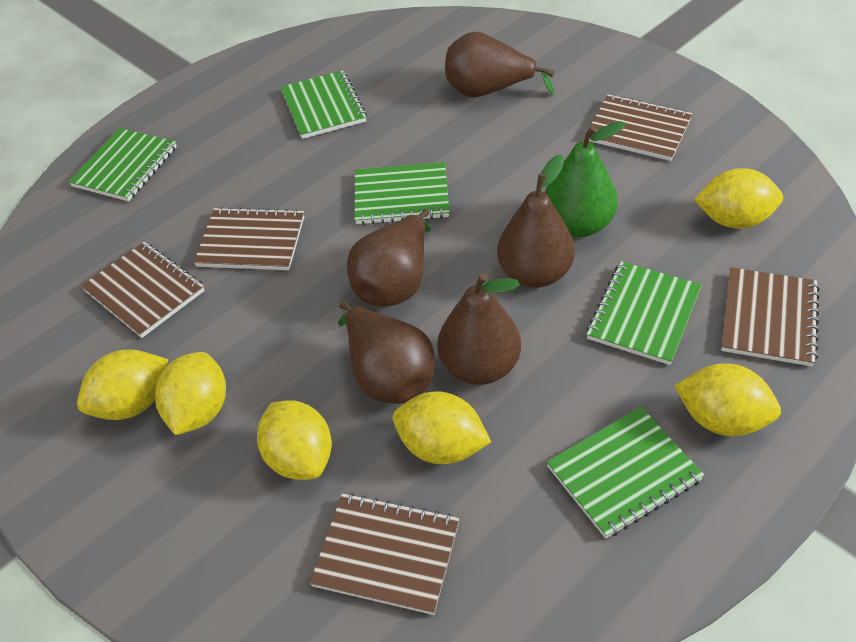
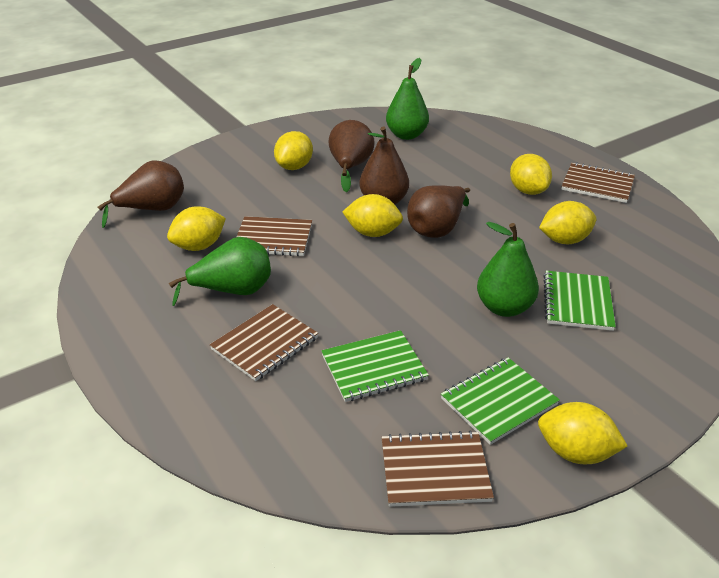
brown notebook: 5 -> 4
brown pear: 5 -> 4
green notebook: 5 -> 3
green pear: 1 -> 3

